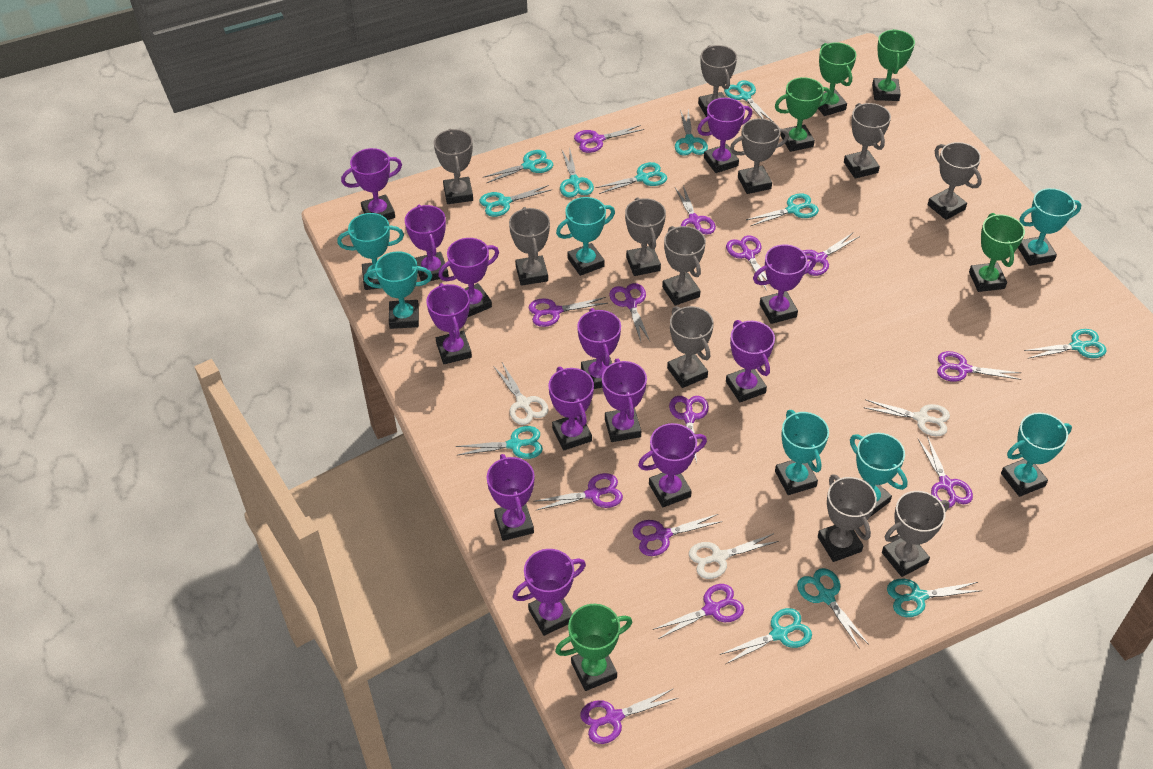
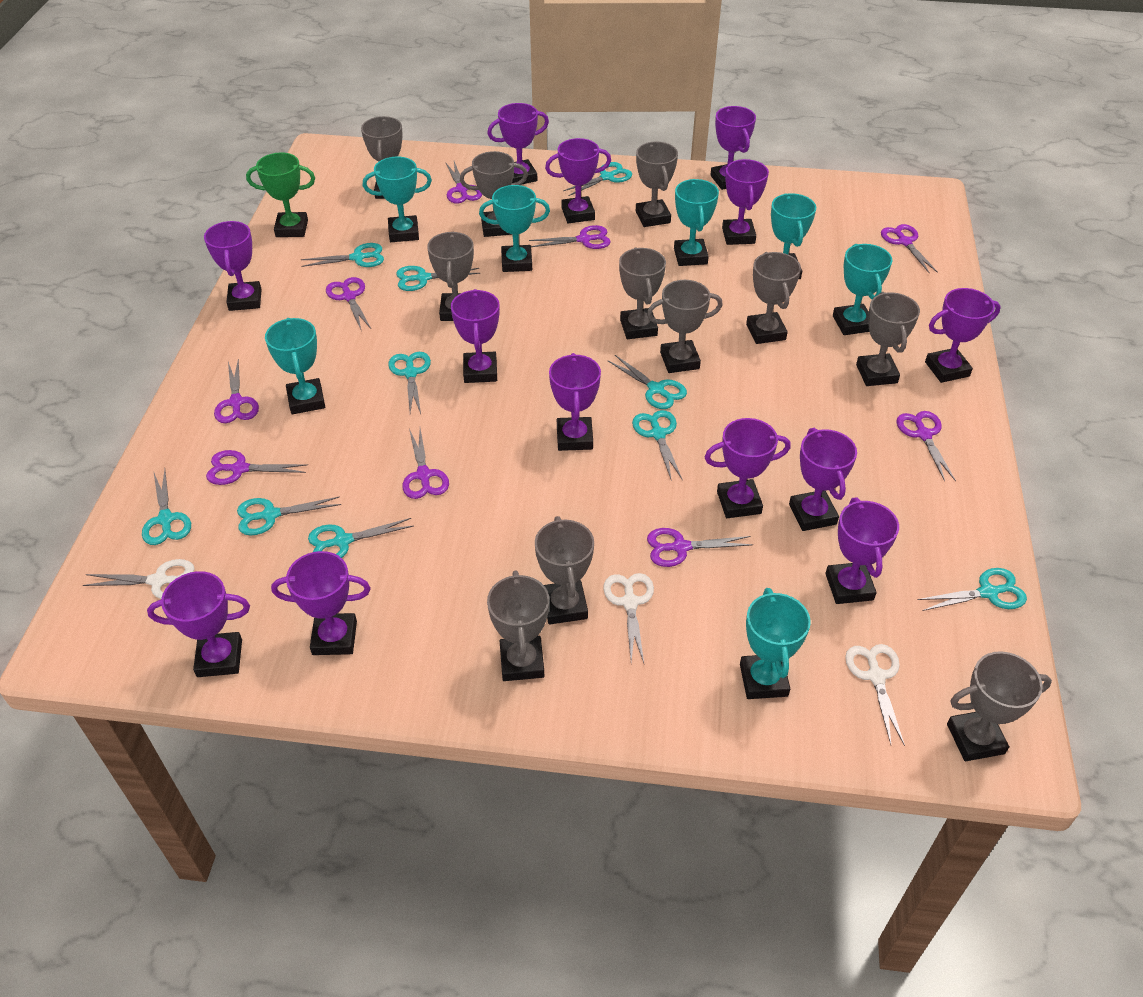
green trophy: 5 -> 1
purple scissors: 13 -> 9
turquoise scissors: 12 -> 10

